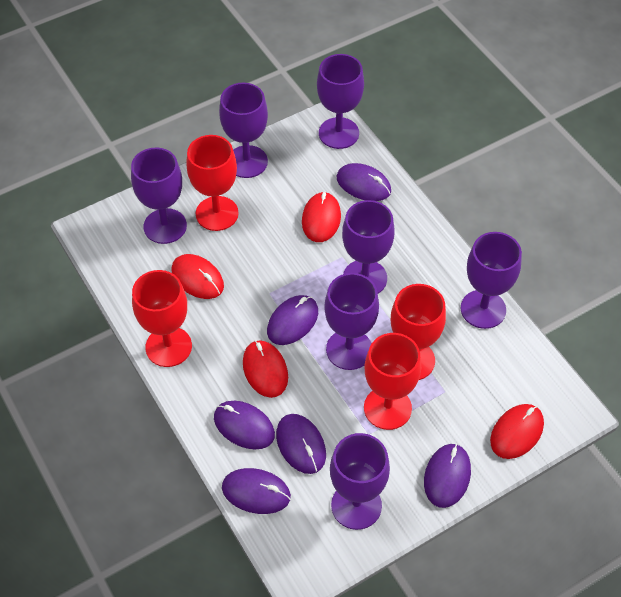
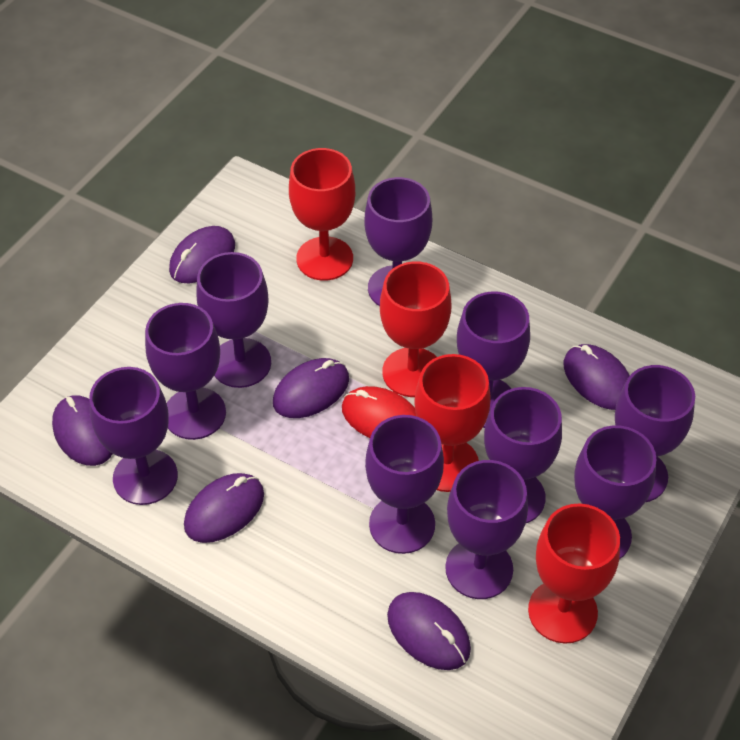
purple goblet: 7 -> 10
red mouse: 4 -> 1

